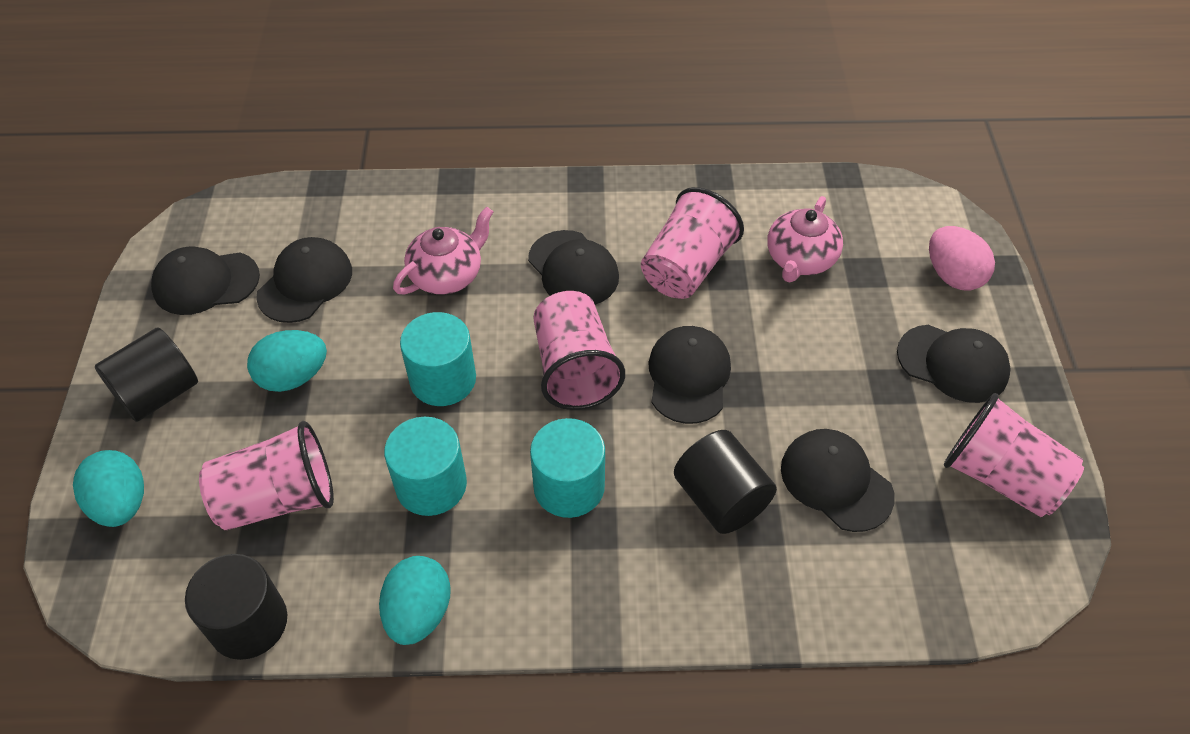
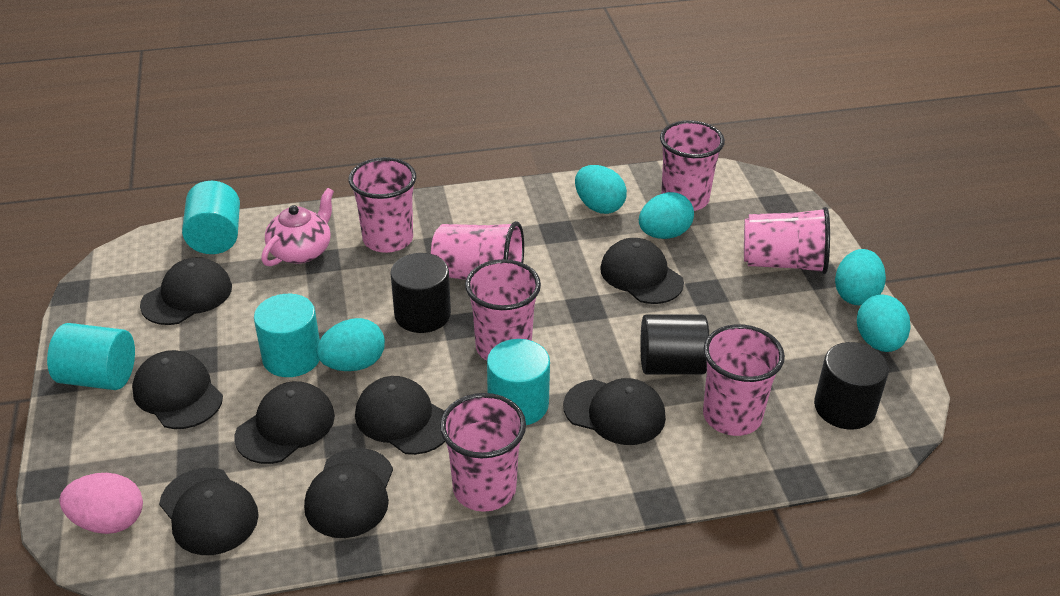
black cap: 6 -> 8
pink cup: 4 -> 7
pink teapot: 2 -> 1
turquoise cylinder: 3 -> 4
turquoise egg: 3 -> 5

